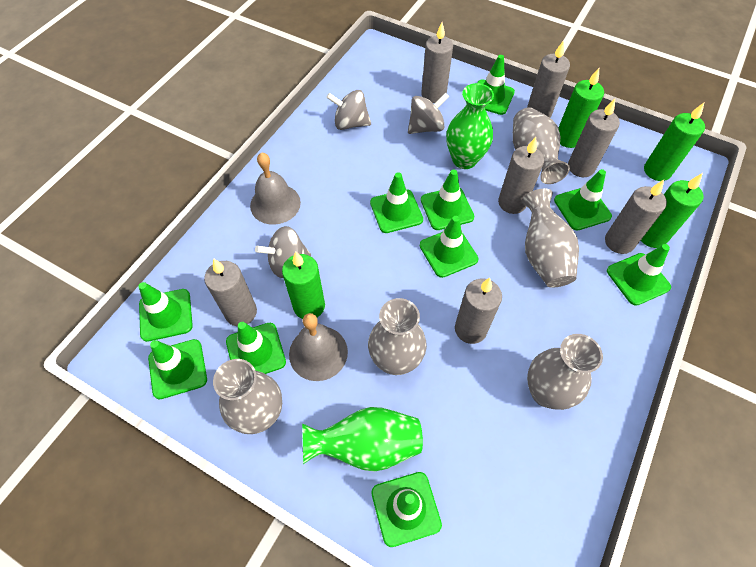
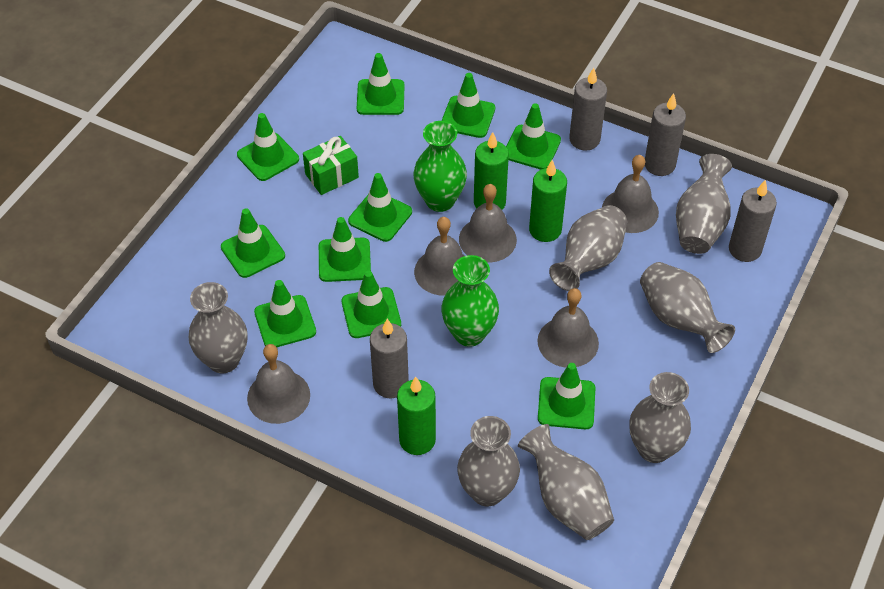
green candle: 4 -> 3
green gift: 0 -> 1
grey bell: 2 -> 5
grey candle: 7 -> 4
grey spinning top: 3 -> 0
grey vase: 5 -> 7

